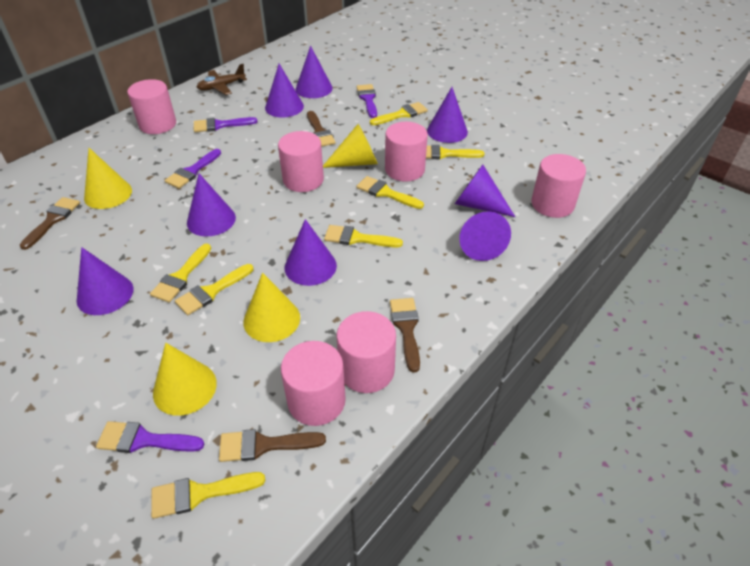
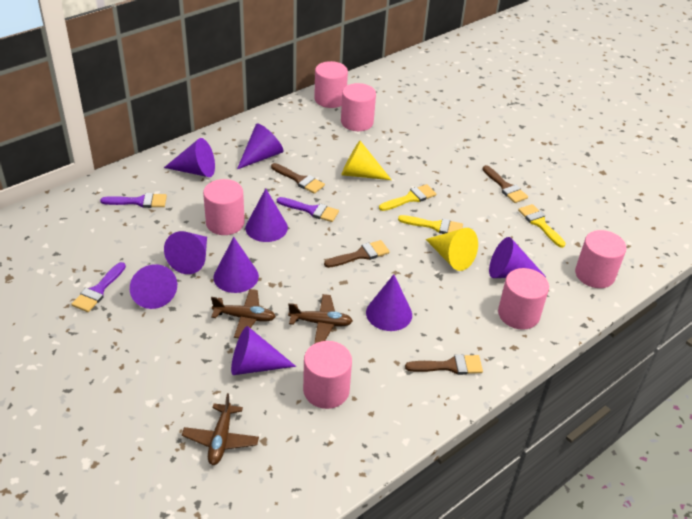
brown plane: 1 -> 3
purple brush: 4 -> 3
purple cone: 8 -> 9
yellow brush: 7 -> 3
yellow cone: 4 -> 2

